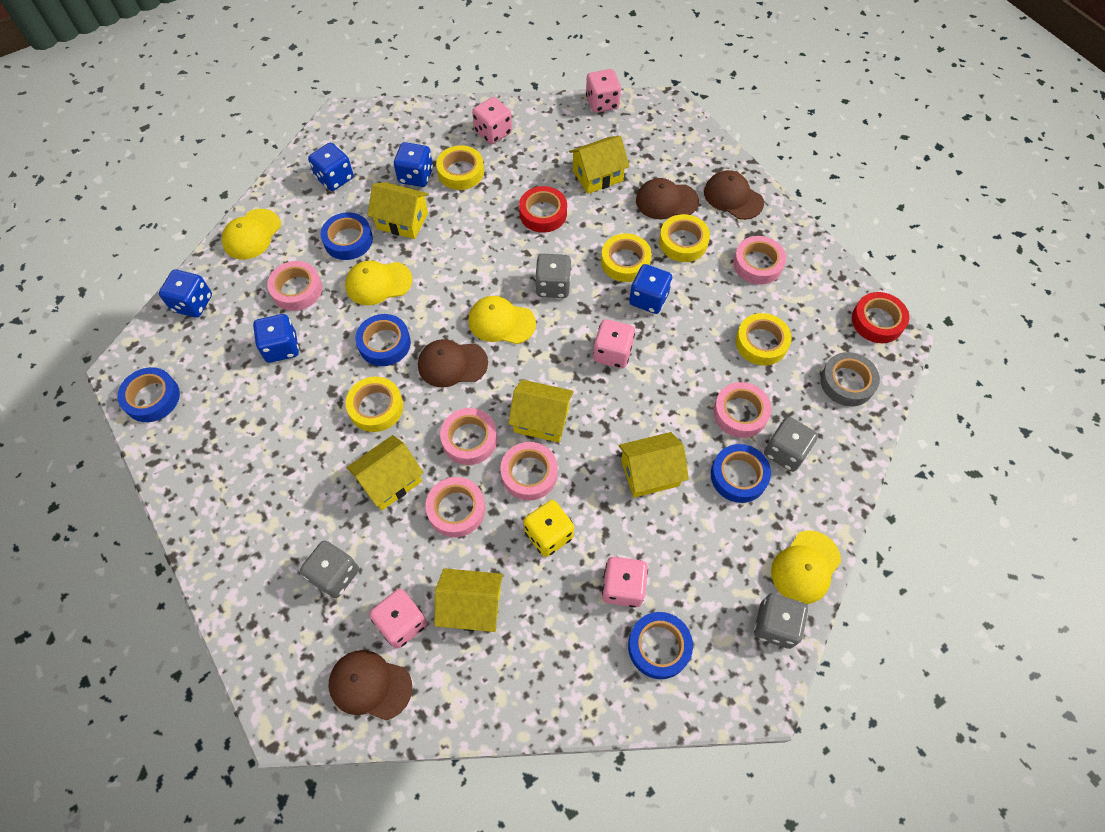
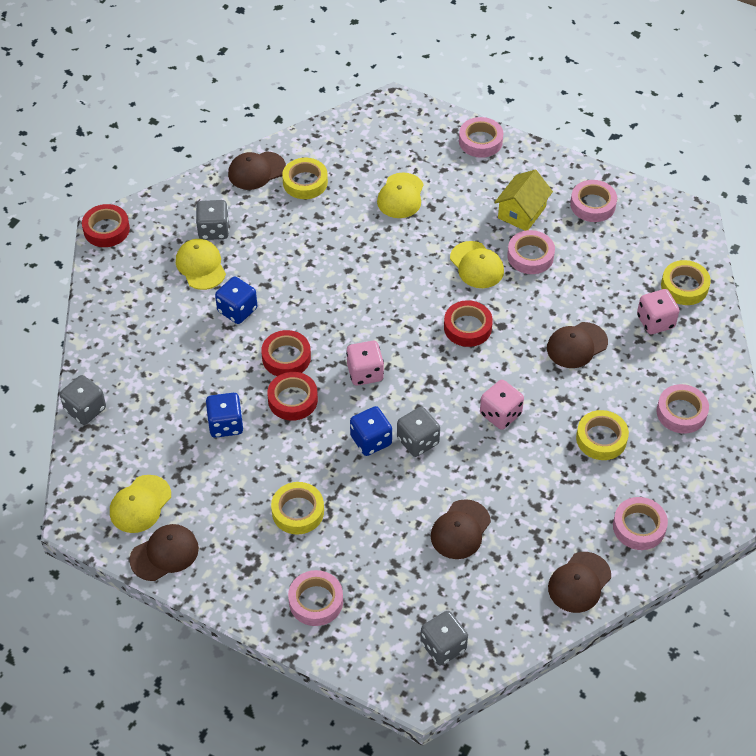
blue dice: 5 -> 3
blue tape: 5 -> 0
brown cap: 4 -> 5
grey tape: 1 -> 0
pink dice: 5 -> 3
red tape: 2 -> 4
yellow dice: 1 -> 0
yellow house: 6 -> 1
yellow tape: 5 -> 4

